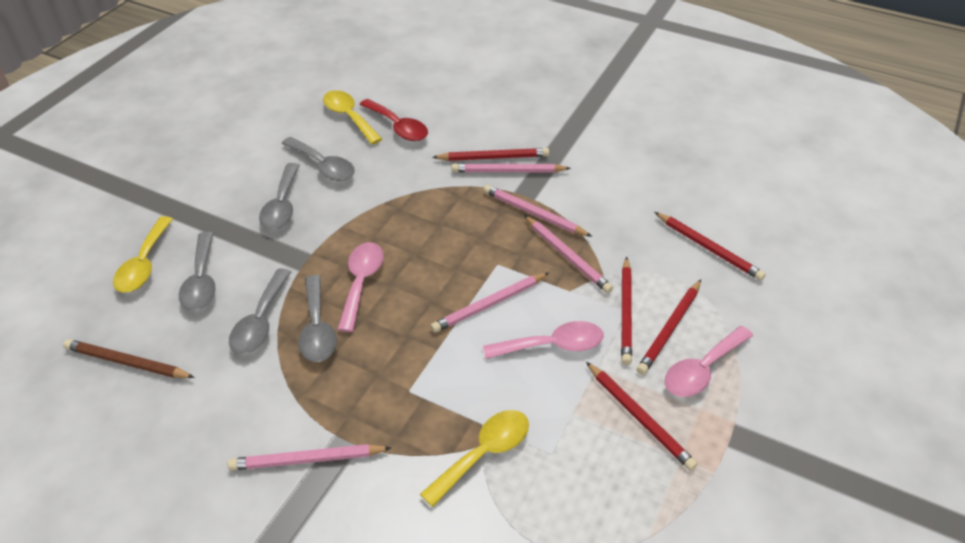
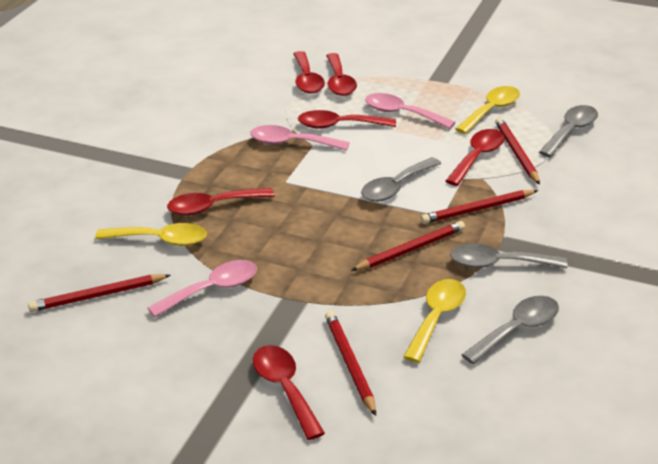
brown pencil: 1 -> 0
grey spoon: 5 -> 4
pink pencil: 5 -> 0
red spoon: 1 -> 6

